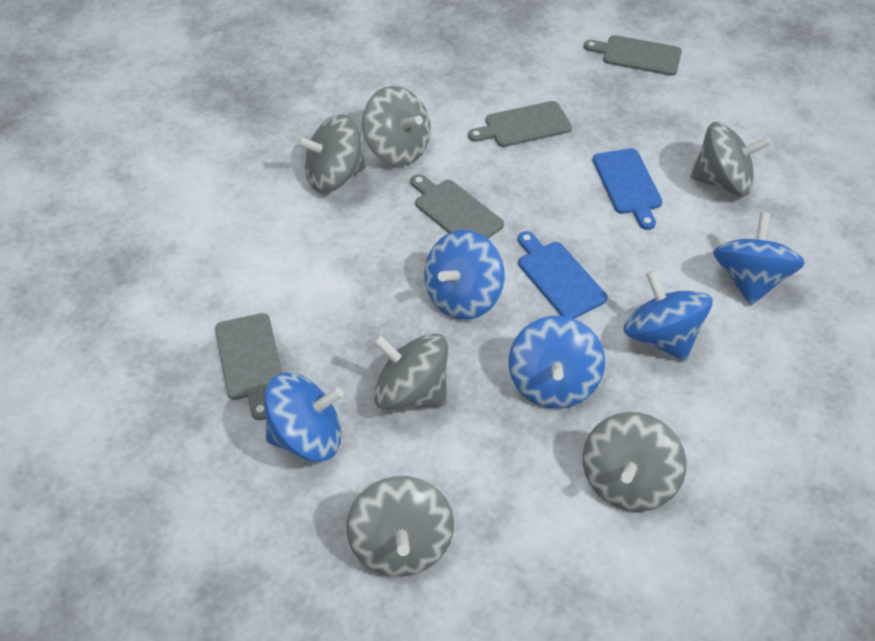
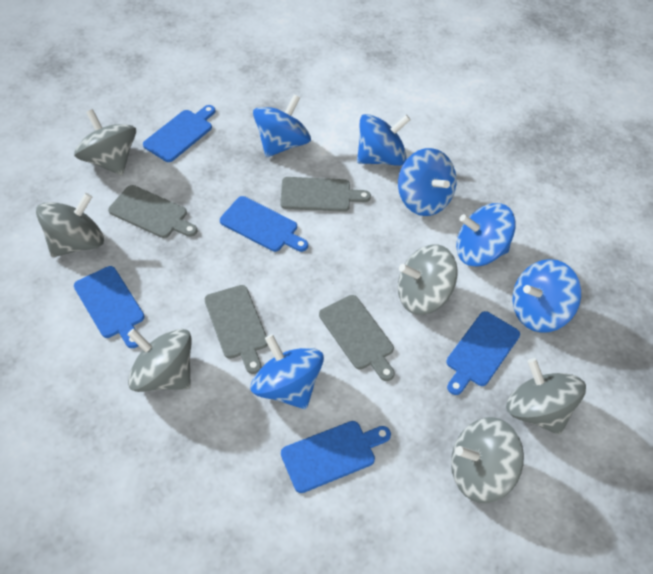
blue cutting board: 2 -> 5
blue spinning top: 5 -> 6

